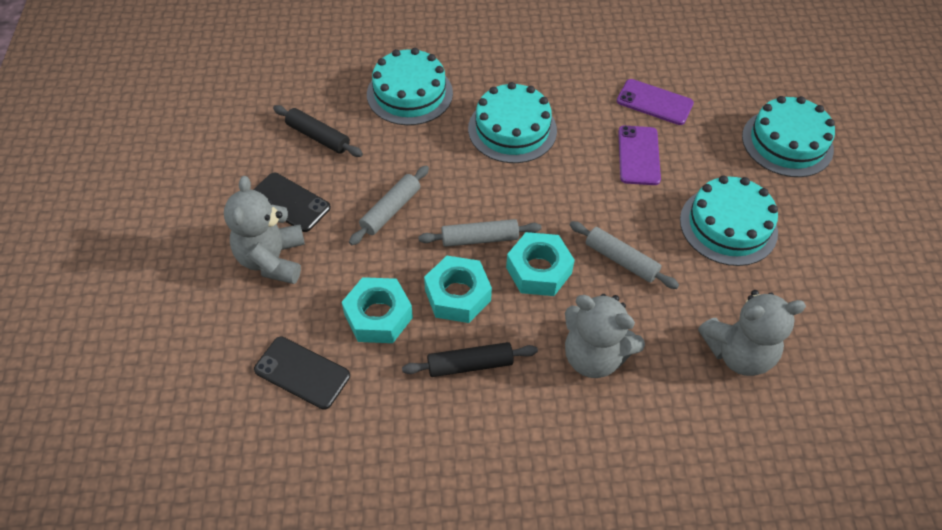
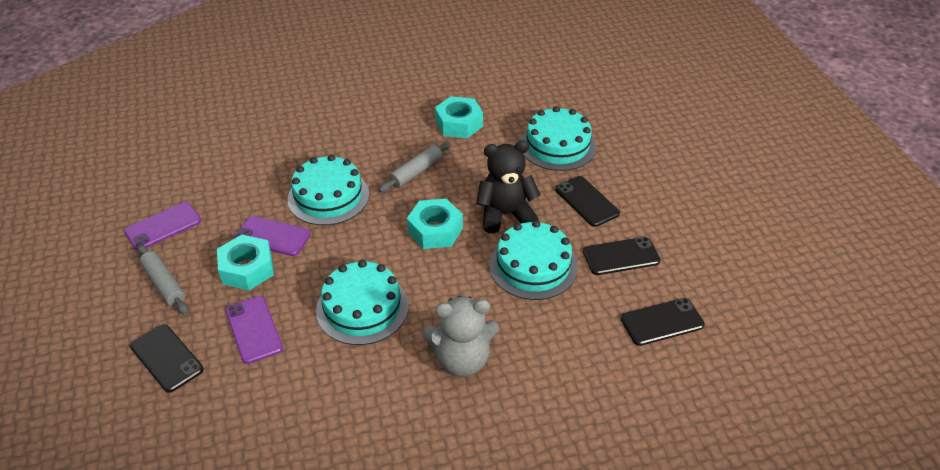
black phone: 2 -> 4
black rolling pin: 2 -> 0
black teddy bear: 0 -> 1
grey rolling pin: 3 -> 2
grey teddy bear: 3 -> 1
purple phone: 2 -> 3

